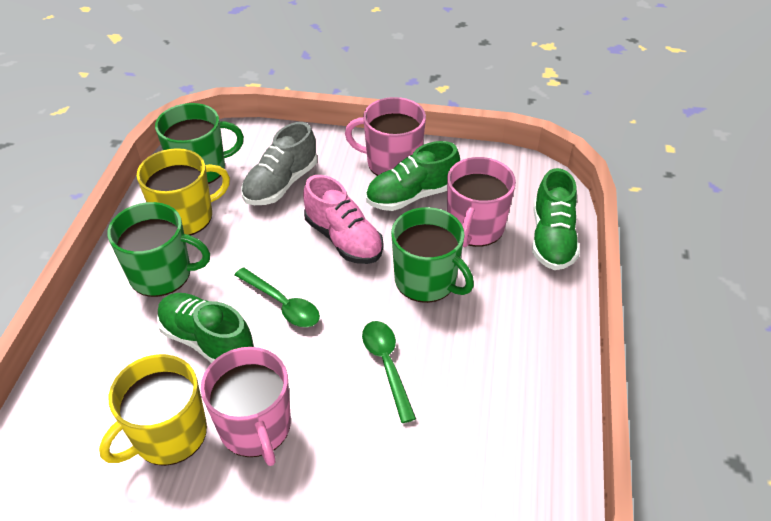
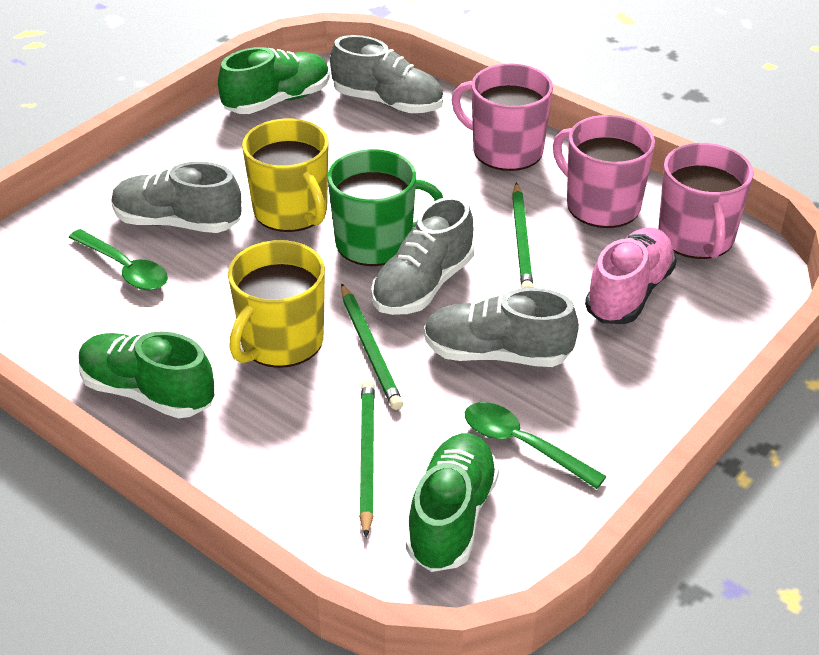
green mug: 3 -> 1
green pencil: 0 -> 3
grey shoe: 1 -> 4

